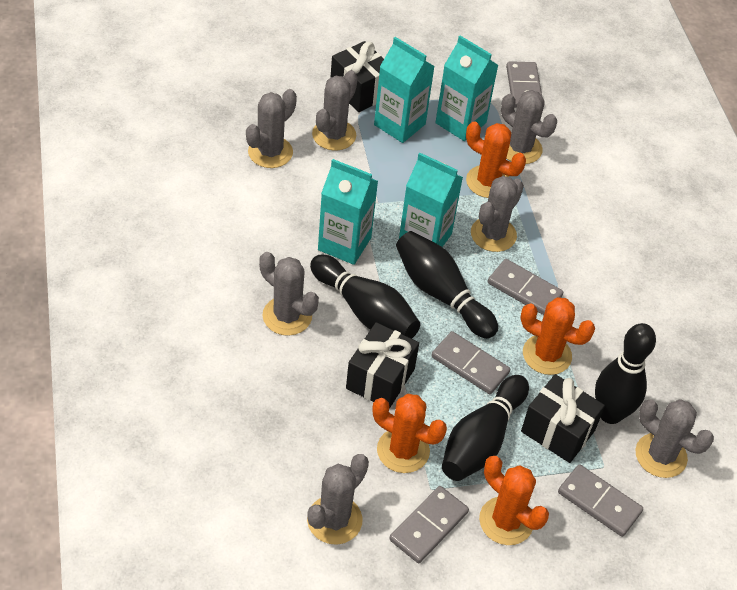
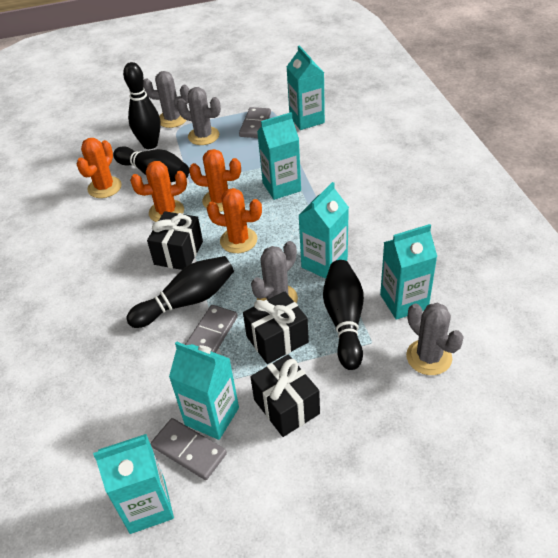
grey cactus: 7 -> 4
grey domino: 5 -> 3
turquoise carton: 4 -> 6

